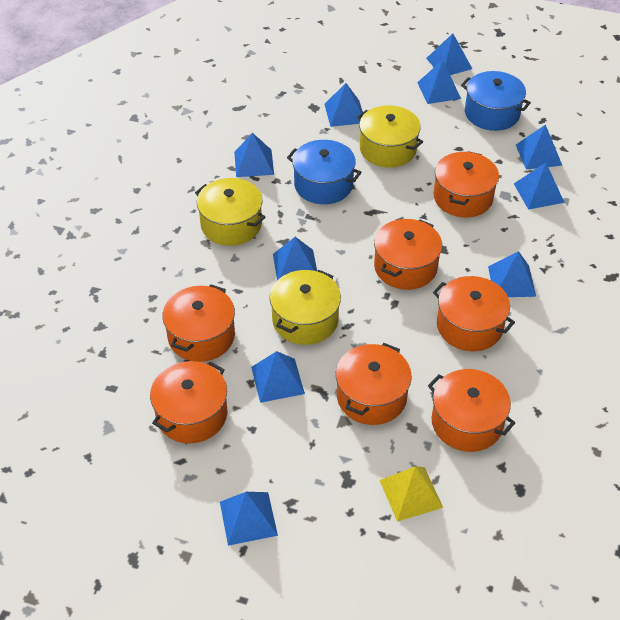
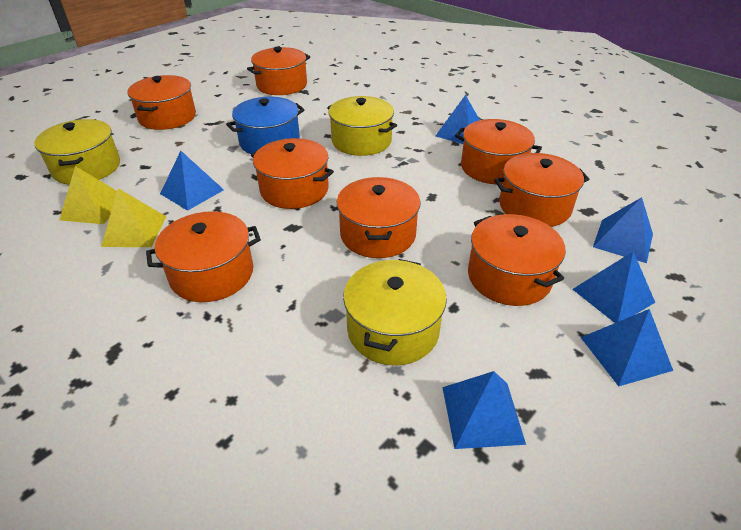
blue pot: 2 -> 1
blue pyramid: 10 -> 6
orange pot: 7 -> 8
yellow pyramid: 1 -> 2

